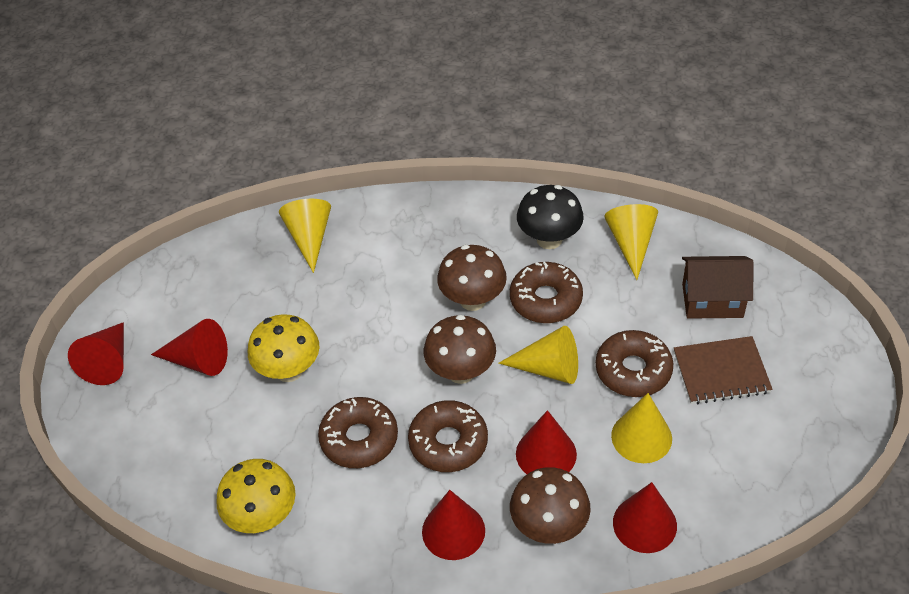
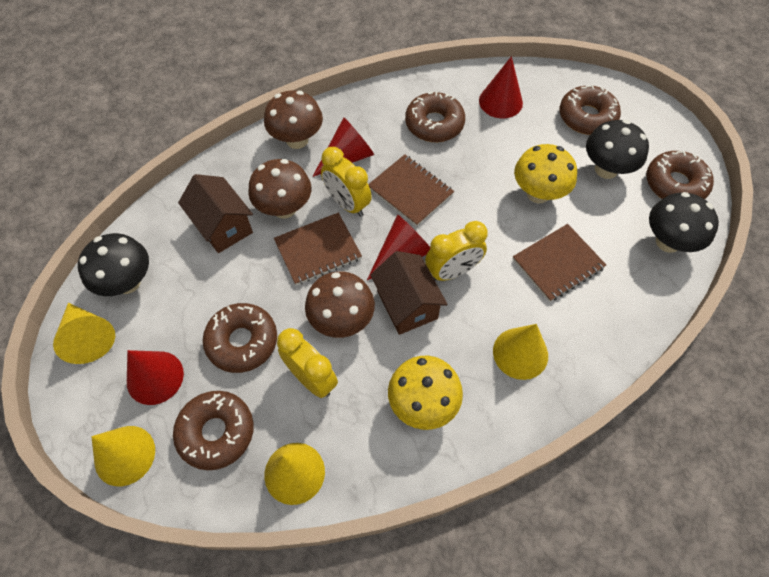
black mushroom: 1 -> 3
brown donut: 4 -> 5
brown house: 1 -> 2
brown notebook: 1 -> 3
red cone: 5 -> 4
yellow clock: 0 -> 3

